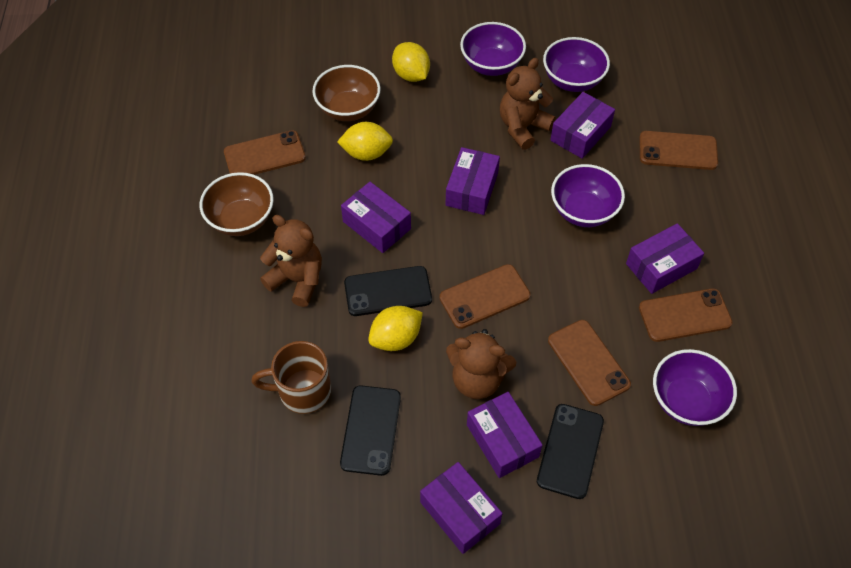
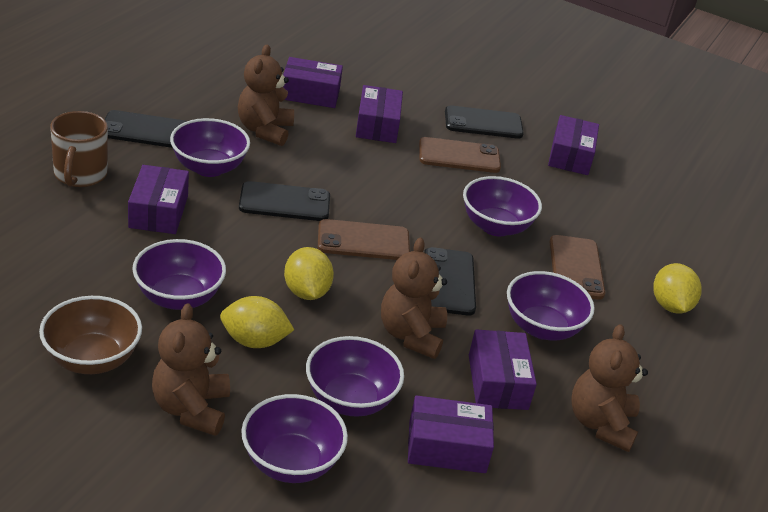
black phone: 3 -> 4
brown bowl: 2 -> 1
brown phone: 5 -> 3
brown teddy bear: 3 -> 4
purple bowl: 4 -> 6

